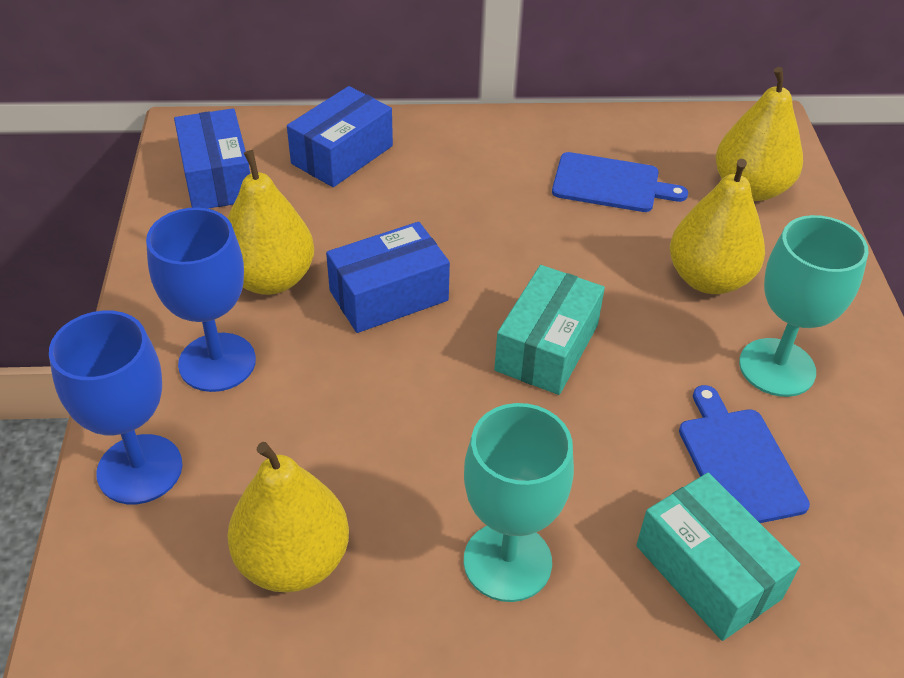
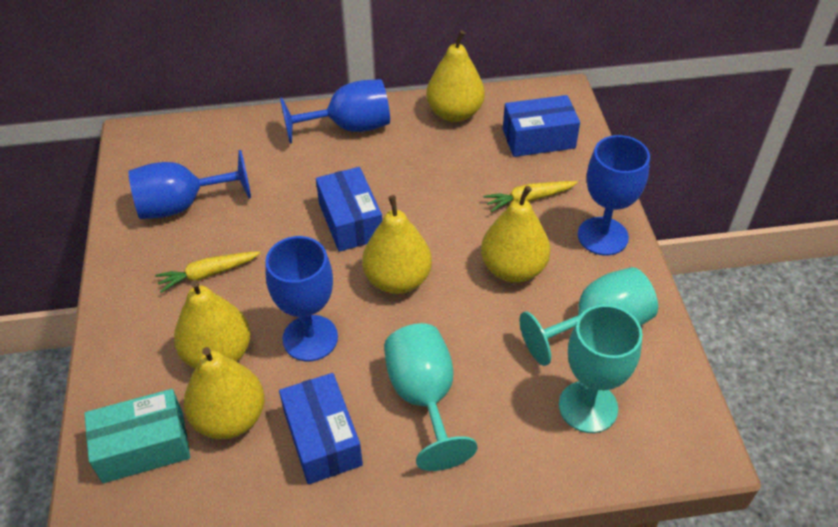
blue cutting board: 2 -> 0
blue goblet: 2 -> 4
turquoise box: 2 -> 1
turquoise goblet: 2 -> 3
yellow carrot: 0 -> 2
yellow pear: 4 -> 5

